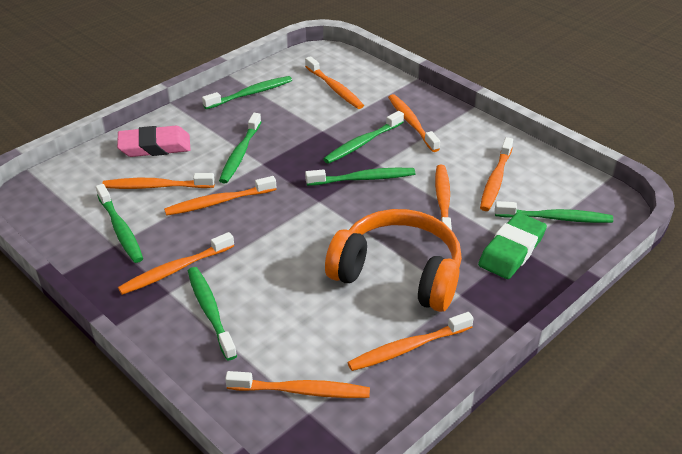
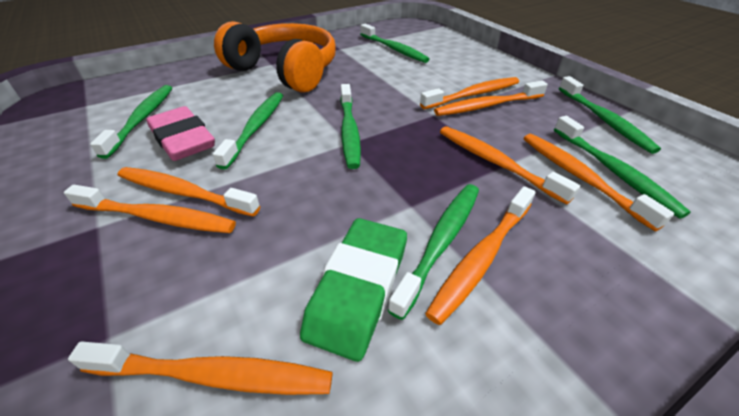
orange toothbrush: 9 -> 8

